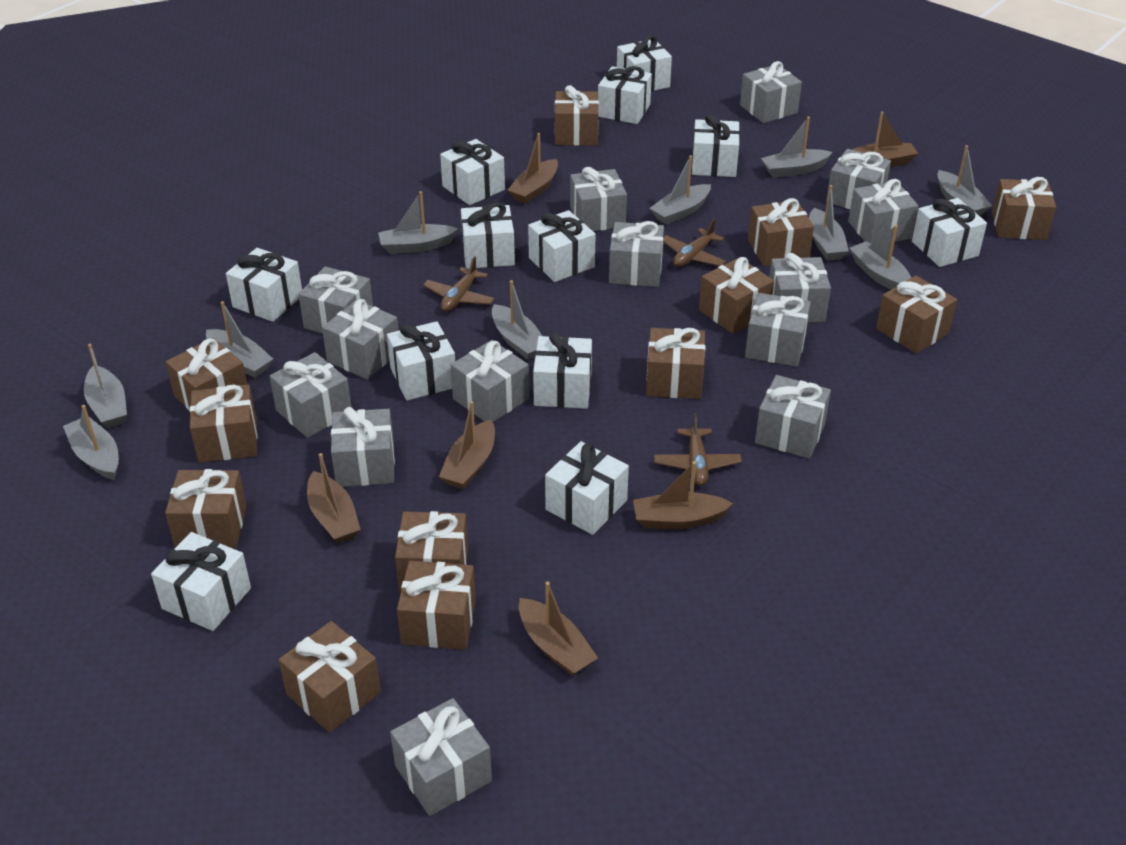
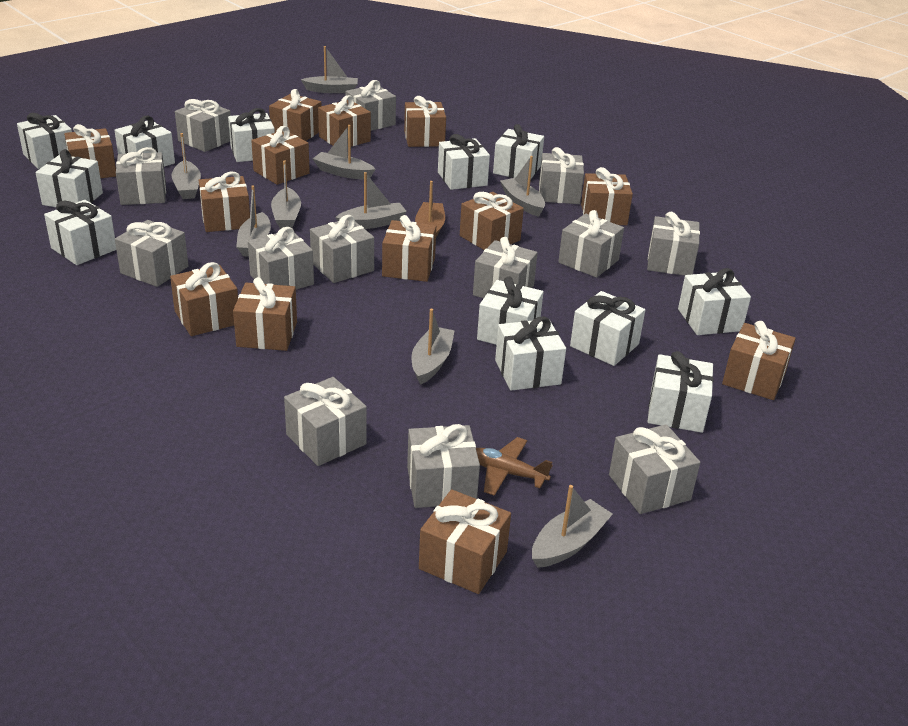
brown boat: 6 -> 1
brown gift: 12 -> 13
brown plane: 3 -> 1
grey boat: 10 -> 9
grey gift: 14 -> 13

